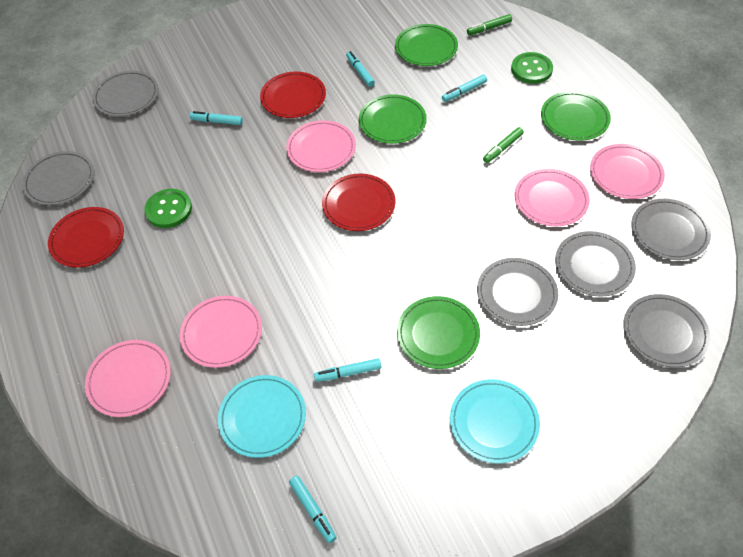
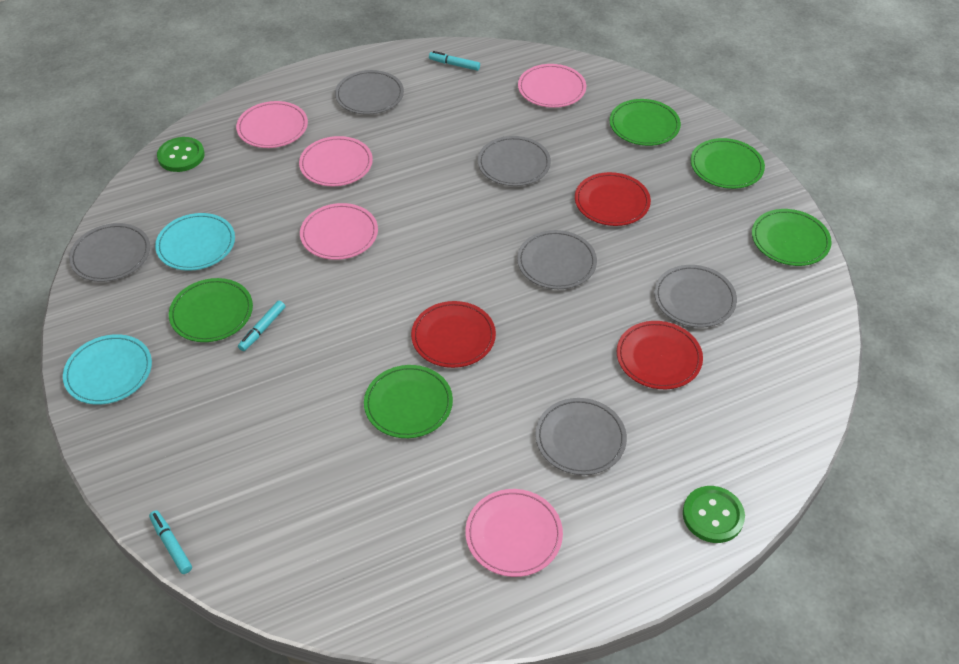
green marker: 2 -> 0
green plate: 4 -> 5
turquoise marker: 5 -> 3

